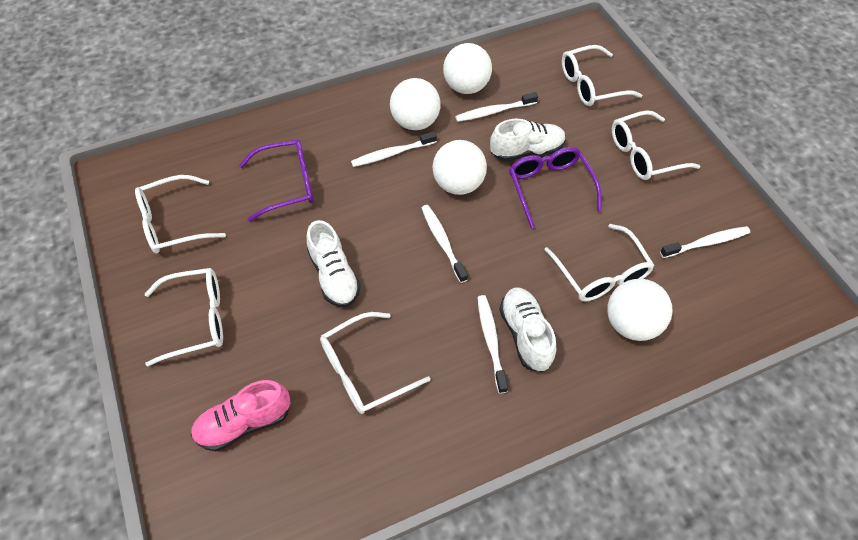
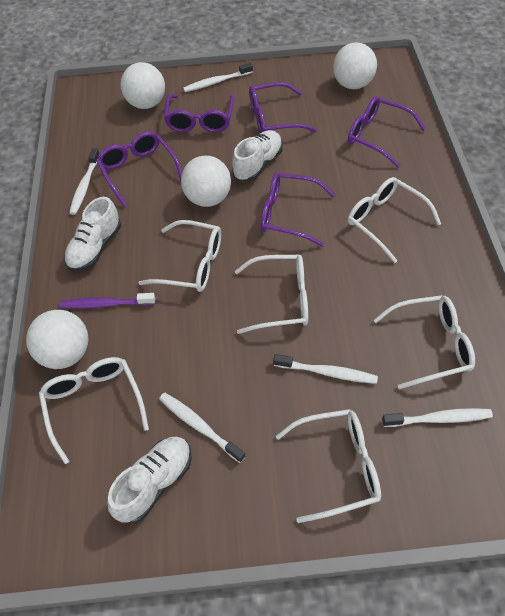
pink shoe: 1 -> 0
purple glasses: 2 -> 5
purple toothbrush: 0 -> 1

